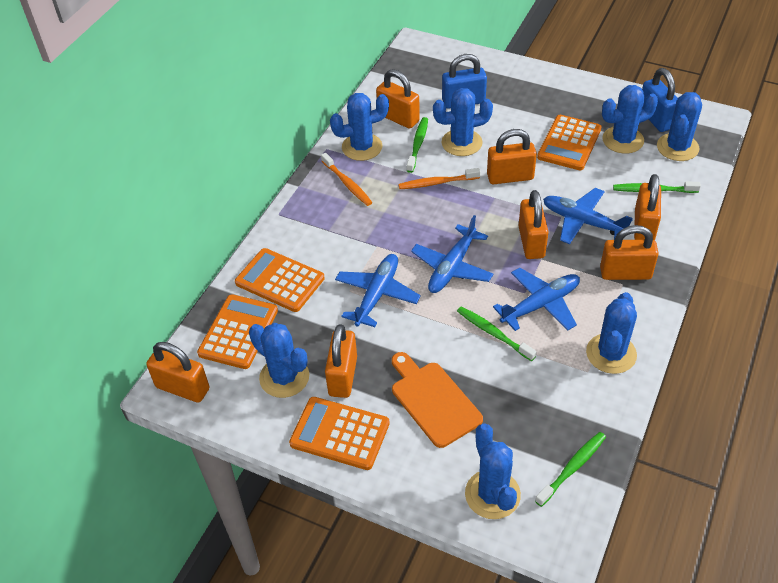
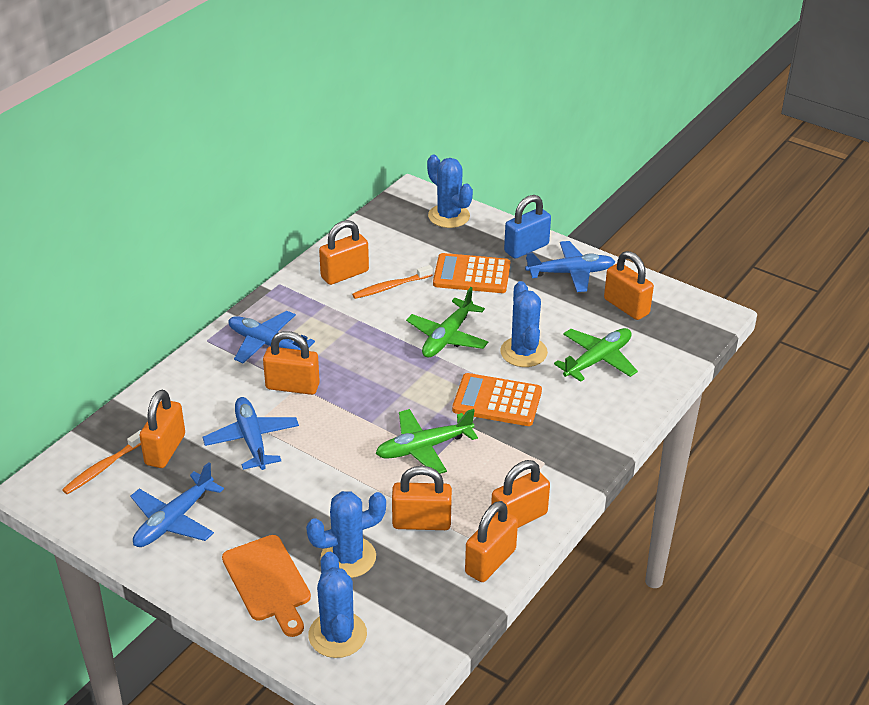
blue cactus: 7 -> 4
blue padlock: 2 -> 1
green plane: 0 -> 3
green toothbrush: 4 -> 0
orange calculator: 4 -> 2

